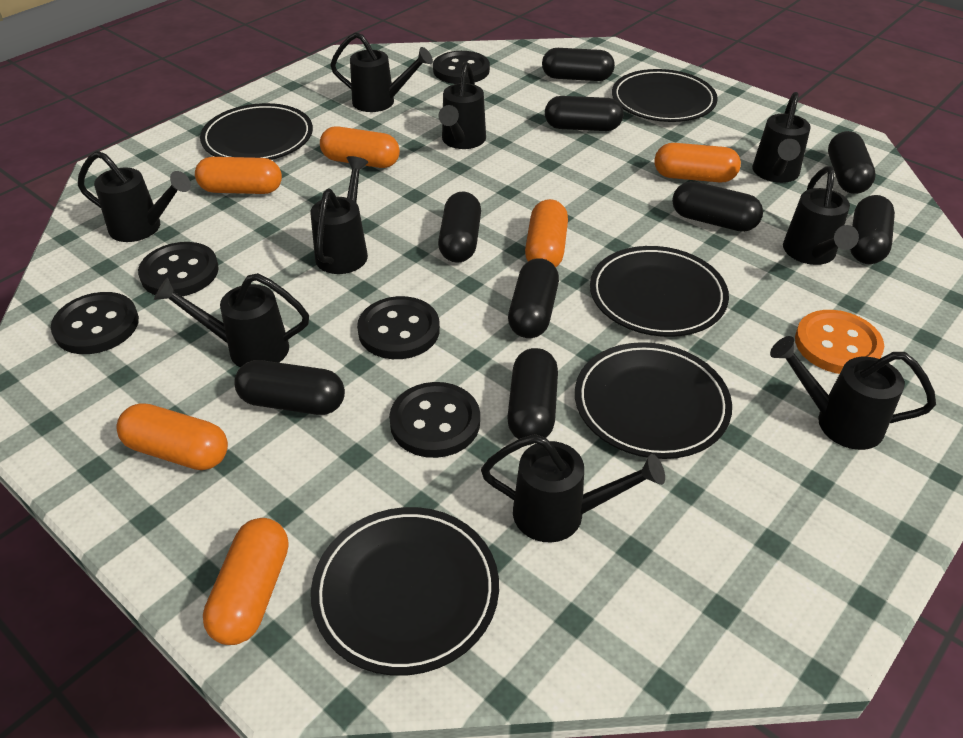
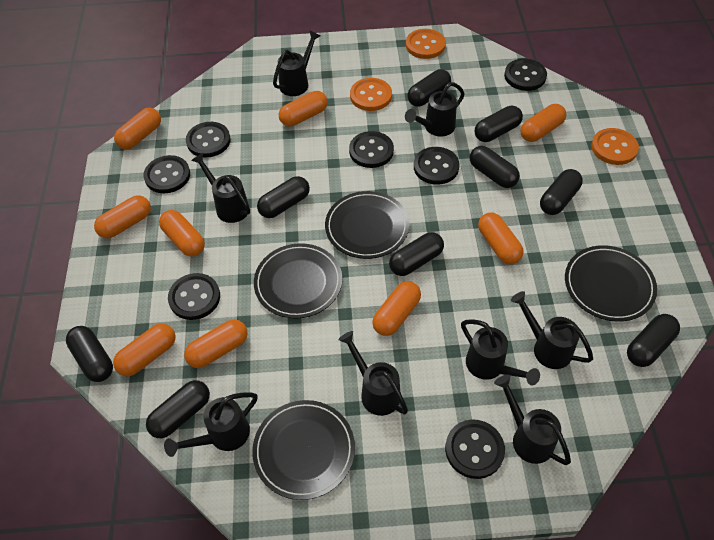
black button: 5 -> 7
black plate: 5 -> 4
black watering can: 9 -> 8
orange button: 1 -> 3
orange capsule: 6 -> 9

